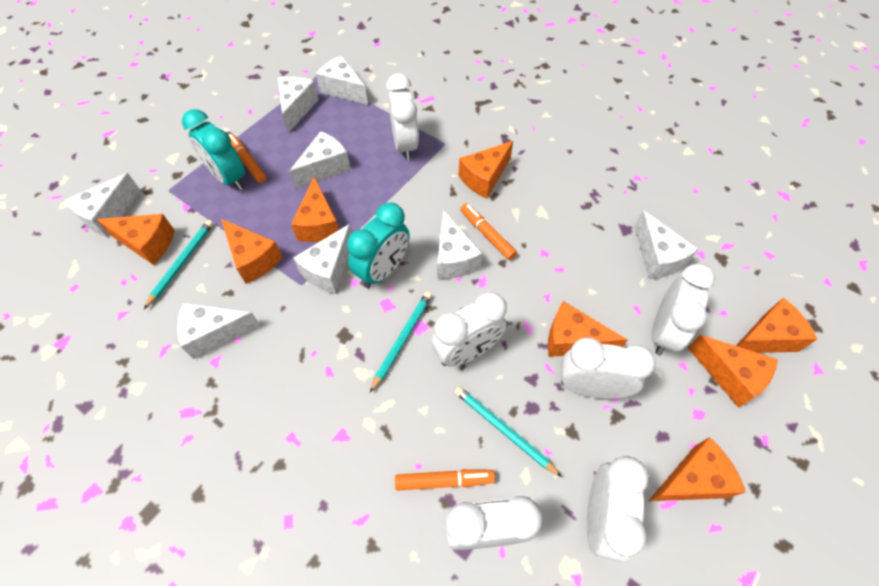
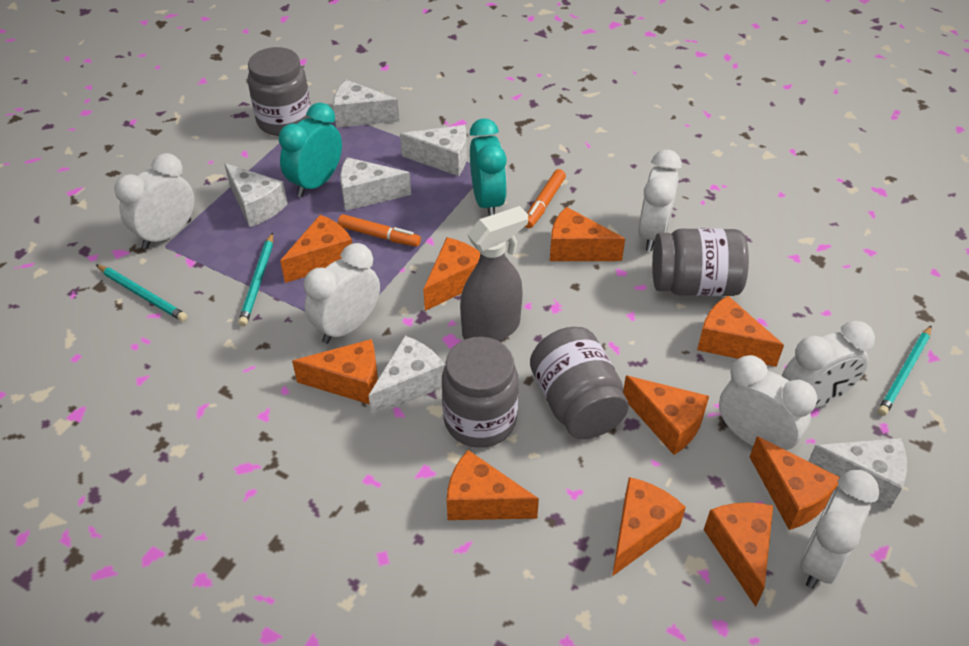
grey jar: 0 -> 4
grey spray bottle: 0 -> 1
orange cheese: 8 -> 10
orange marker: 3 -> 2
white cheese: 8 -> 6

